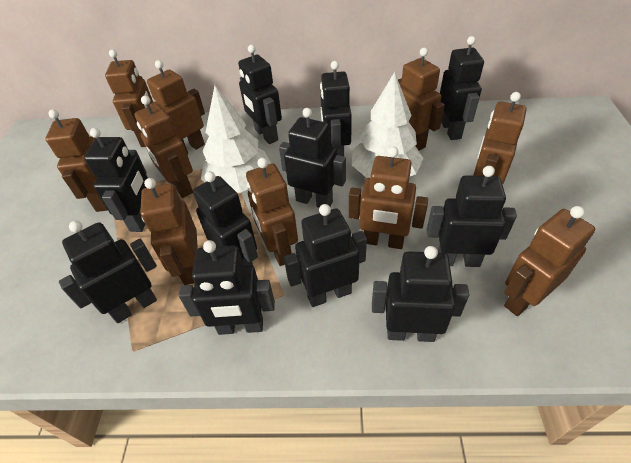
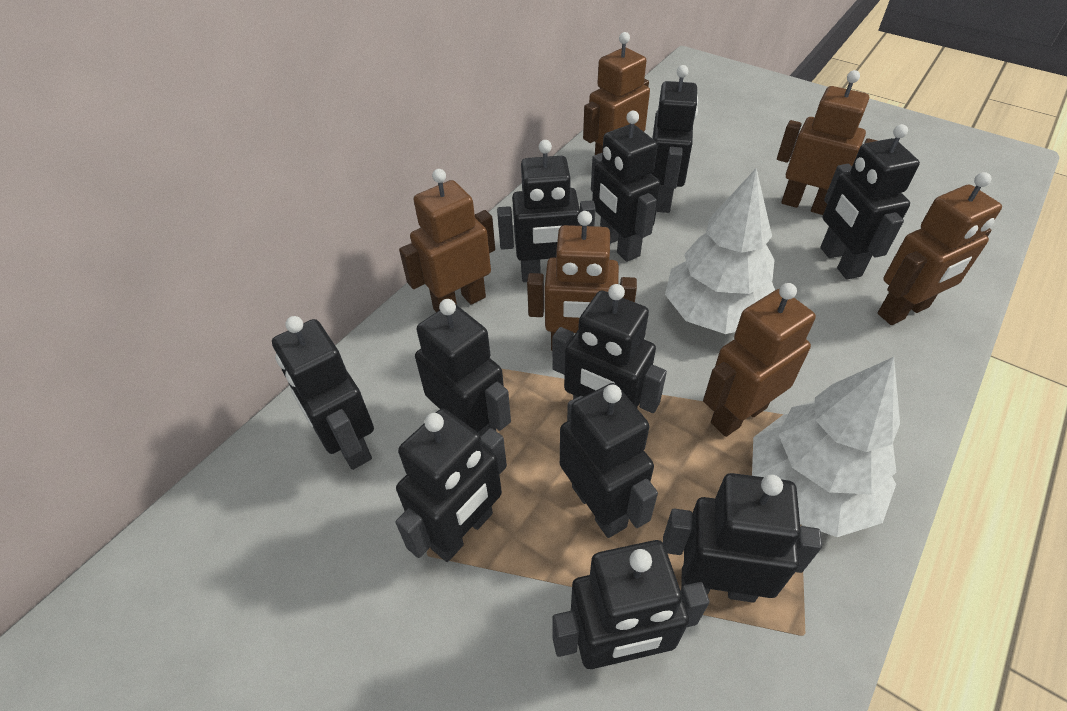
brown robot: 10 -> 6

